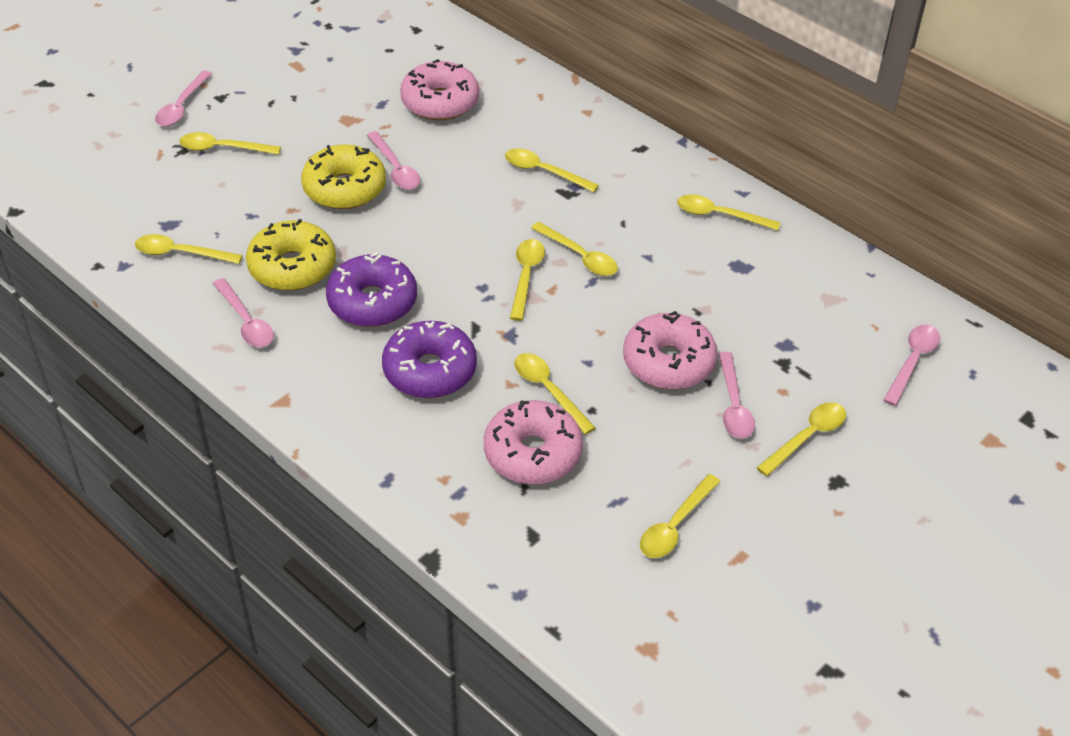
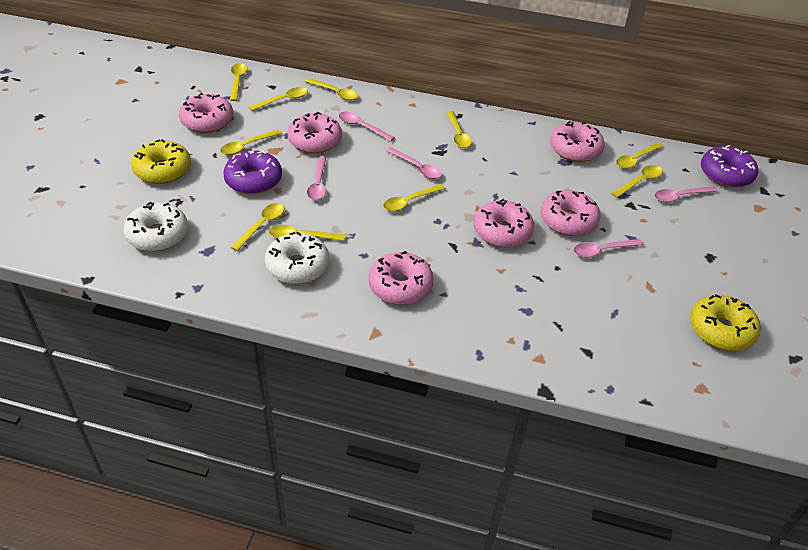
pink donut: 3 -> 6
white donut: 0 -> 2
yellow spoon: 9 -> 10

